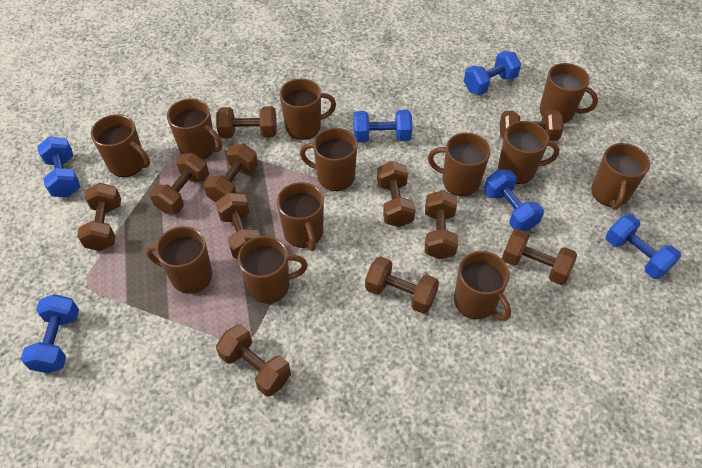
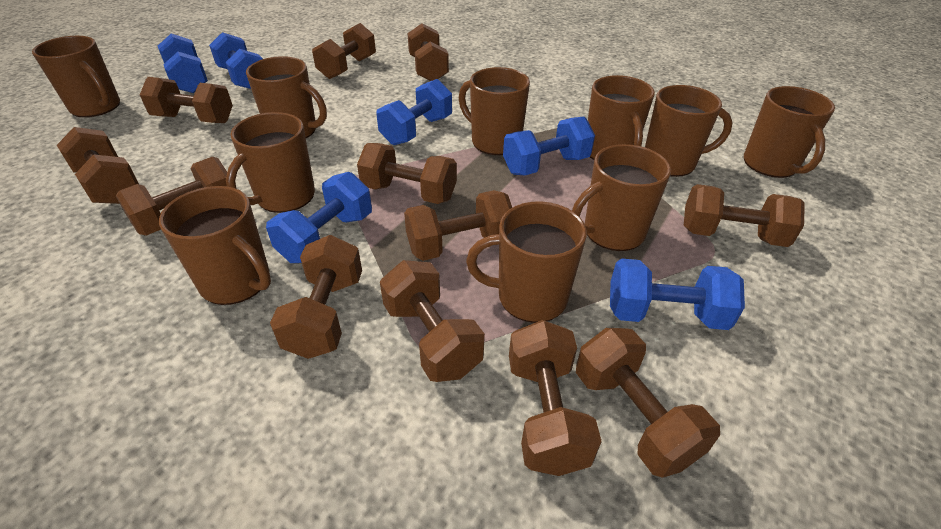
brown dumbbell: 11 -> 12
brown mug: 12 -> 10

